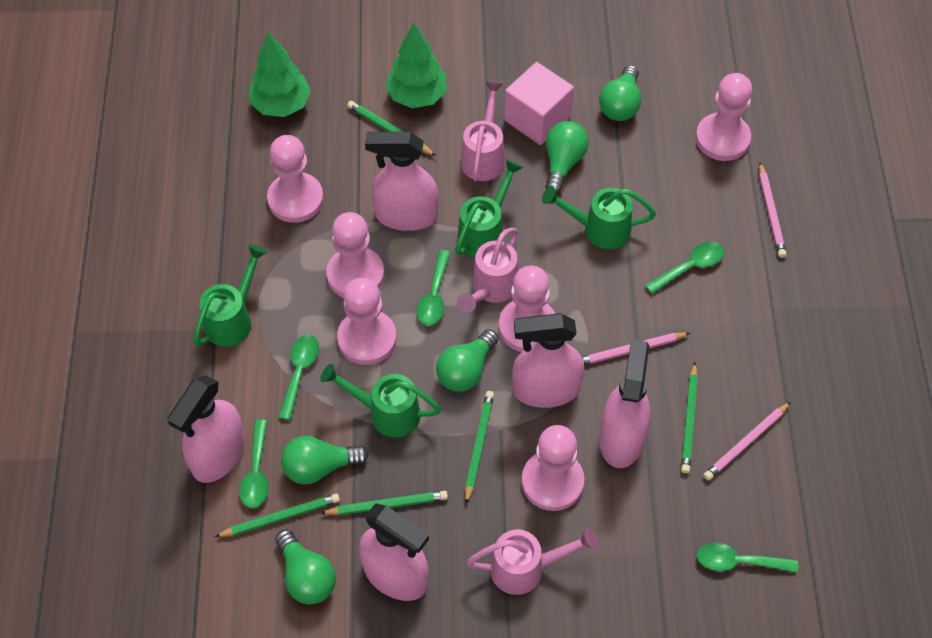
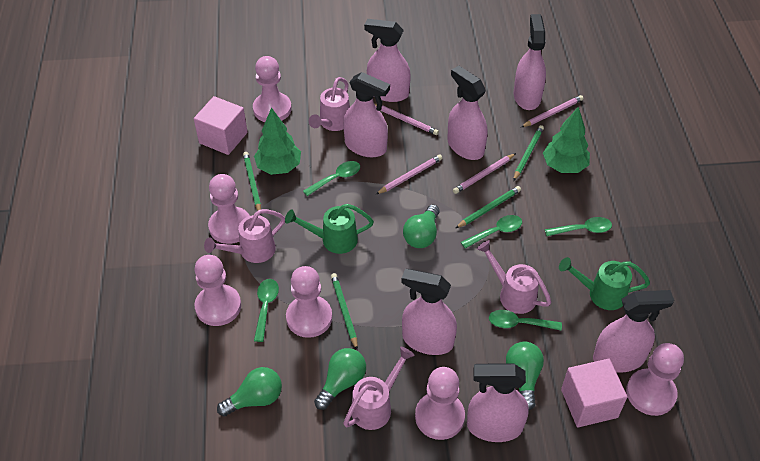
green light bulb: 5 -> 4
green pencil: 5 -> 4
green watering can: 4 -> 2
pink cube: 1 -> 2
pink pencil: 3 -> 4
pink spray bottle: 5 -> 7
pink watering can: 3 -> 4

